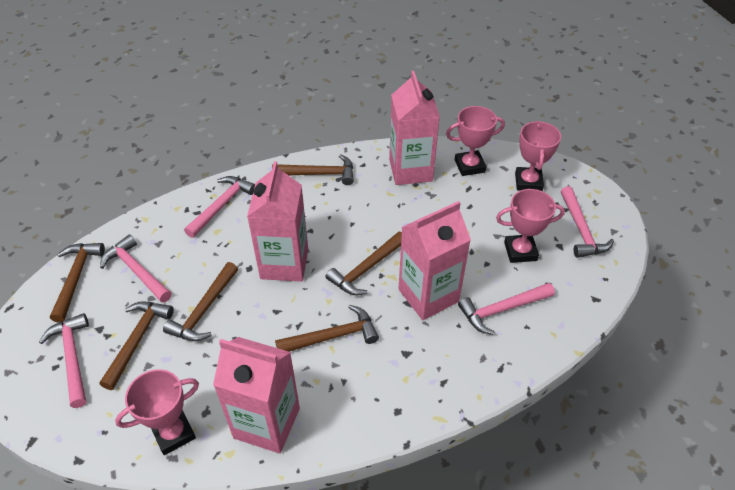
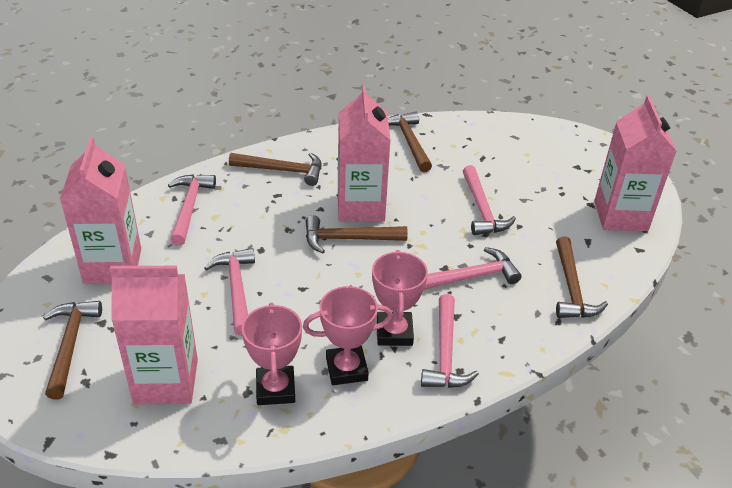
brown hammer: 6 -> 5
pink trophy: 4 -> 3

